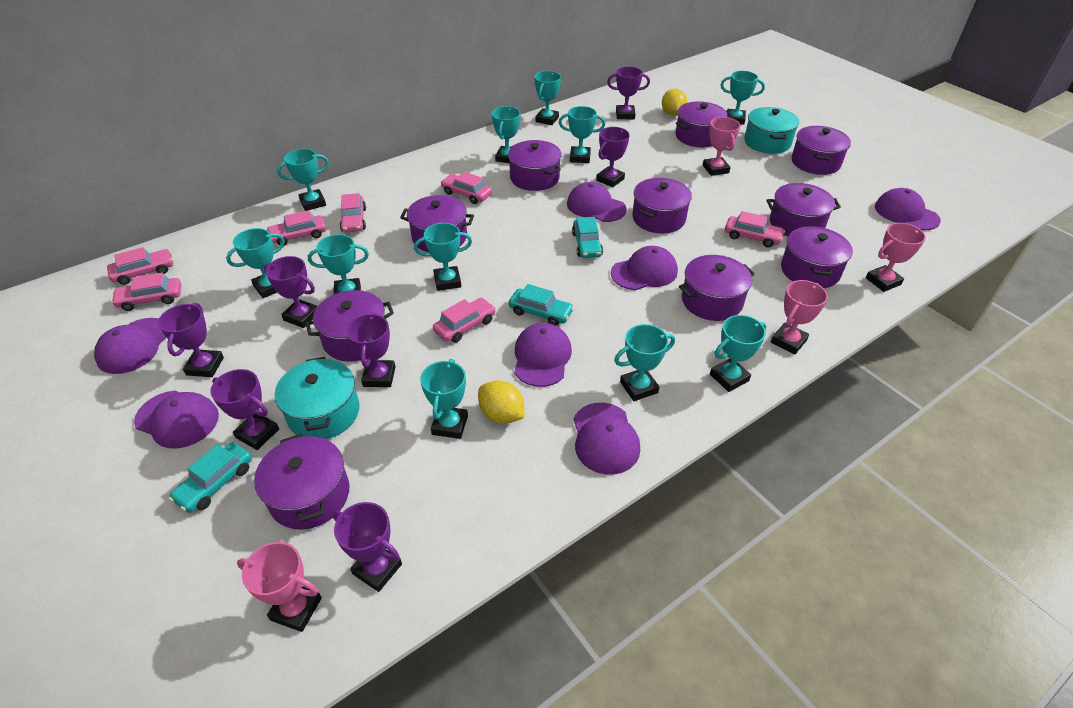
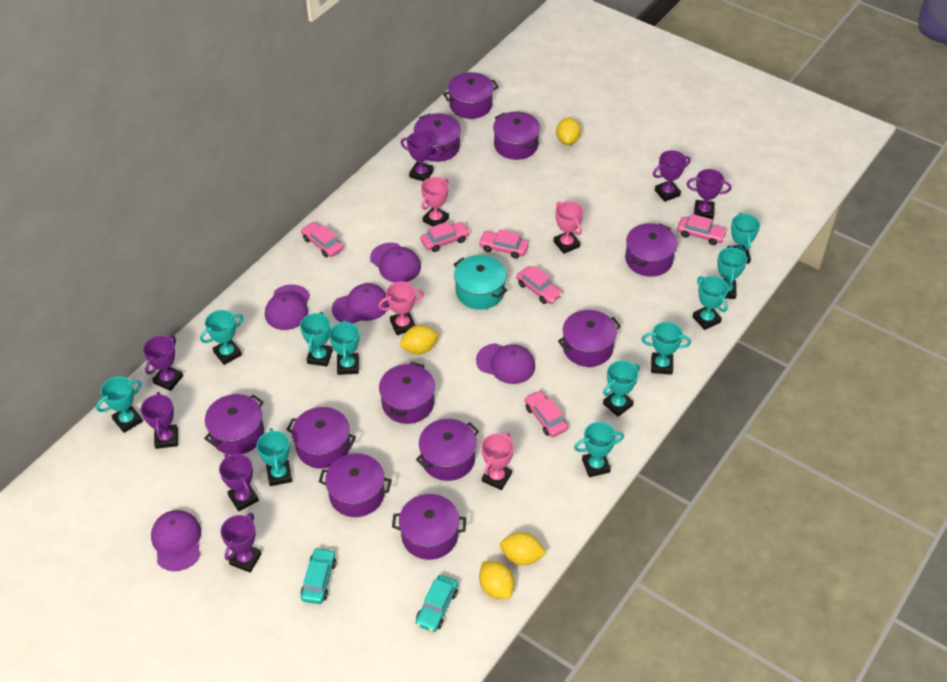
pink car: 7 -> 6
purple cap: 7 -> 5
purple pot: 10 -> 11
turquoise car: 3 -> 2
turquoise pot: 2 -> 1
yellow lemon: 2 -> 4

